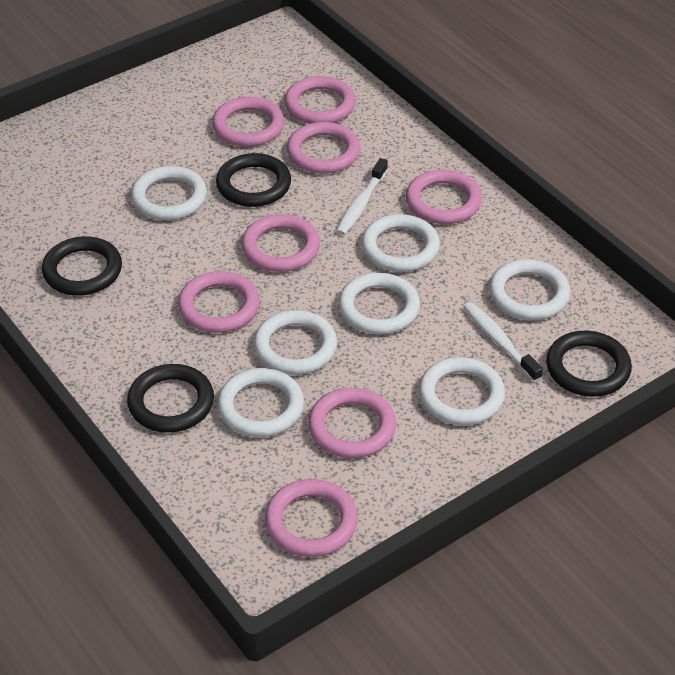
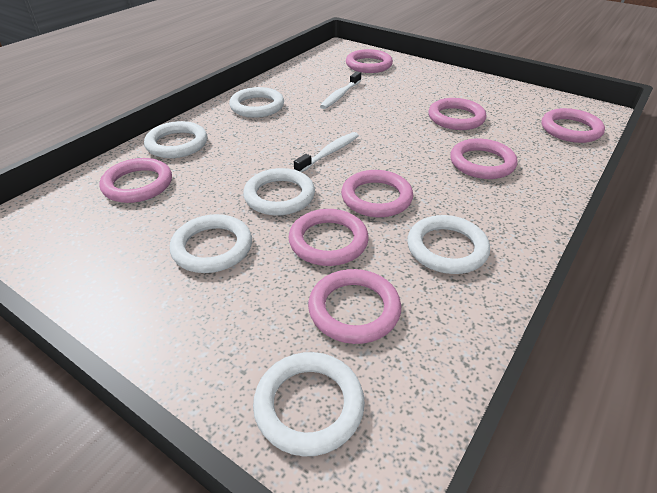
black ring: 4 -> 0
white ring: 7 -> 6

